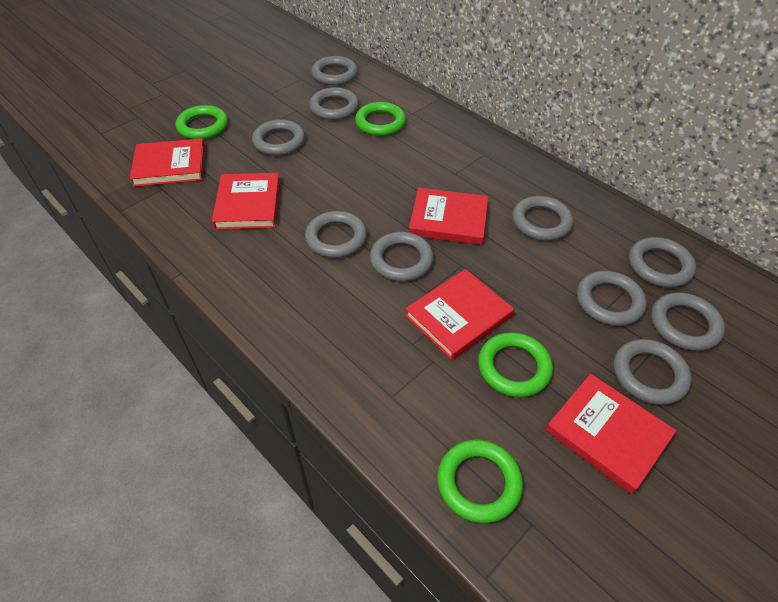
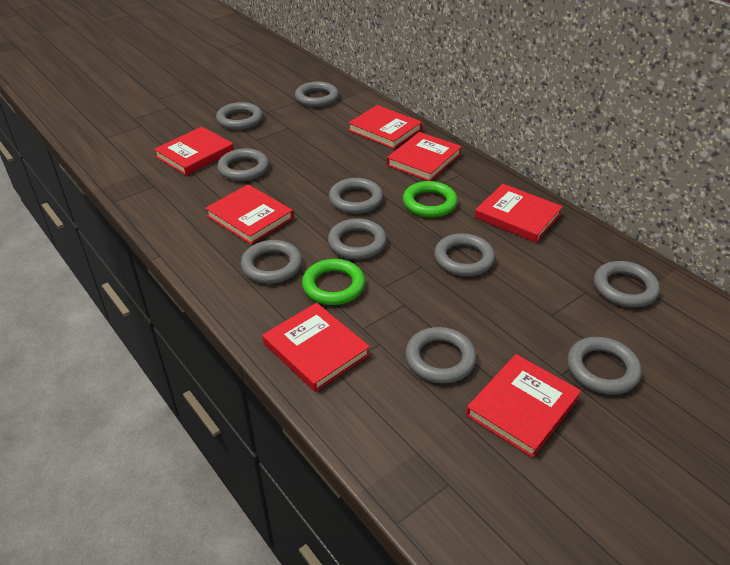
green ring: 4 -> 2
red book: 5 -> 7

